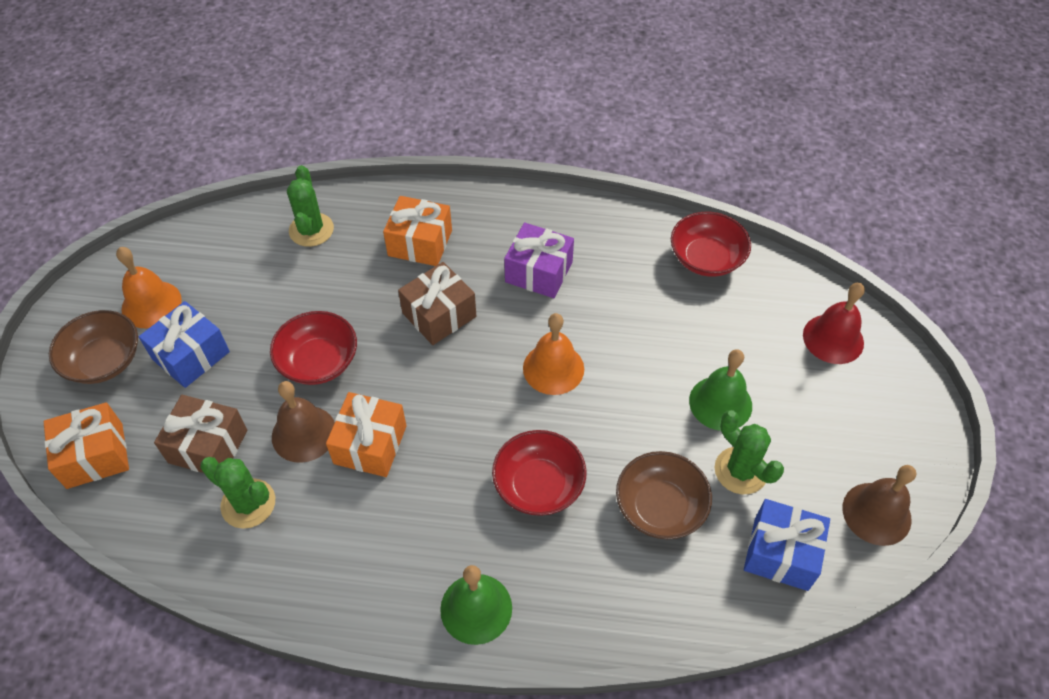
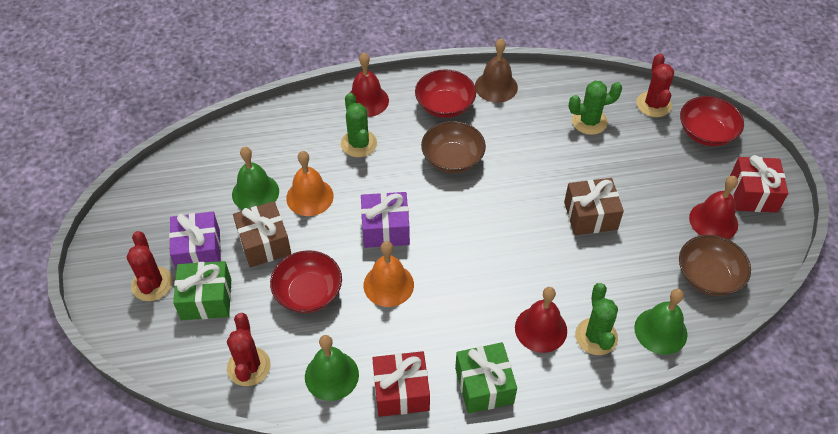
blue gift: 2 -> 0
brown bell: 2 -> 1
green bell: 2 -> 3
green gift: 0 -> 2
orange gift: 3 -> 0
purple gift: 1 -> 2
red bell: 1 -> 3
red cactus: 0 -> 3
red gift: 0 -> 2

